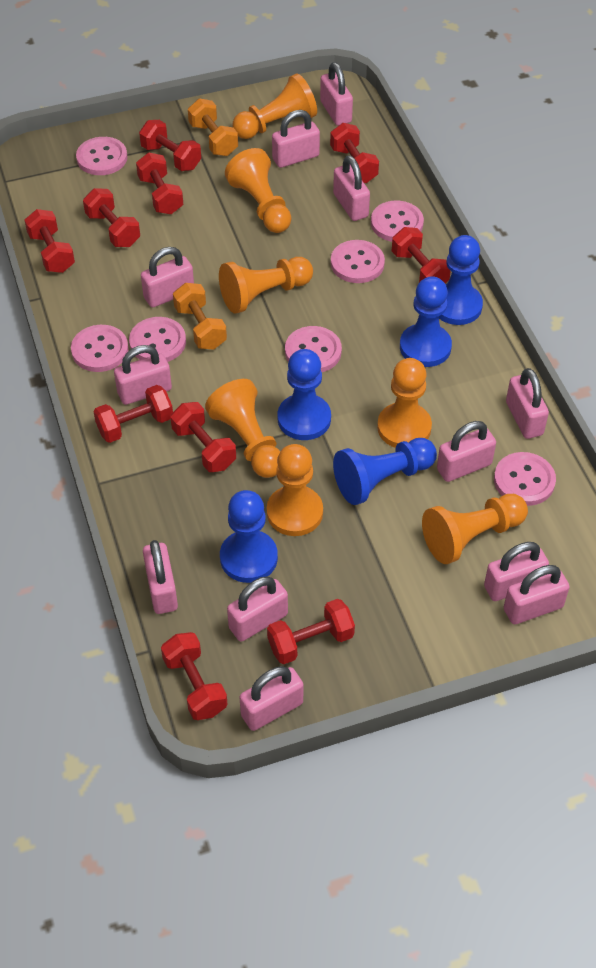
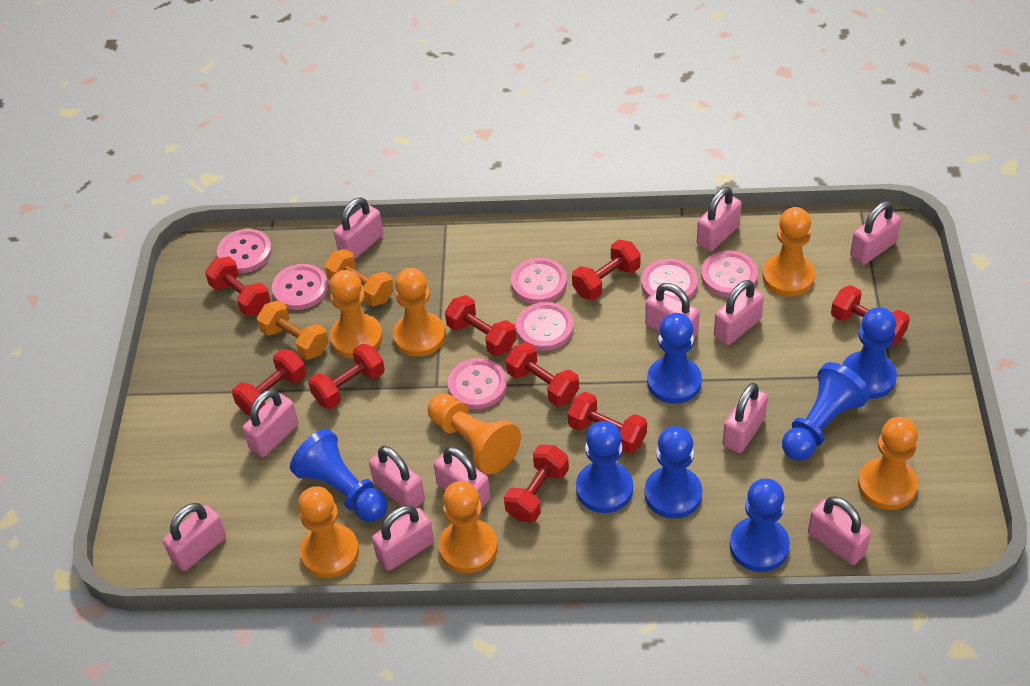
blue pawn: 5 -> 7
red dumbbell: 10 -> 9

